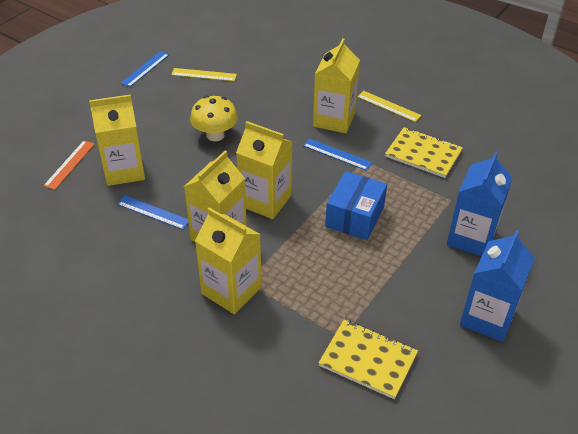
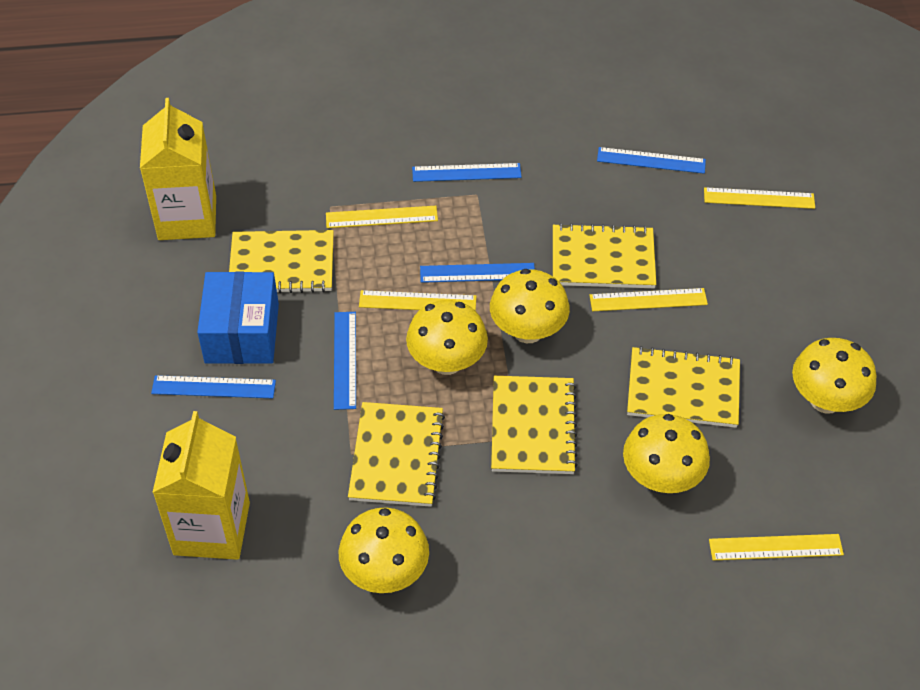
blue carton: 2 -> 0
blue ruler: 3 -> 5
orange ruler: 1 -> 0
yellow carton: 5 -> 2
yellow mushroom: 1 -> 5
yellow notebook: 2 -> 5
yellow ruler: 2 -> 5

